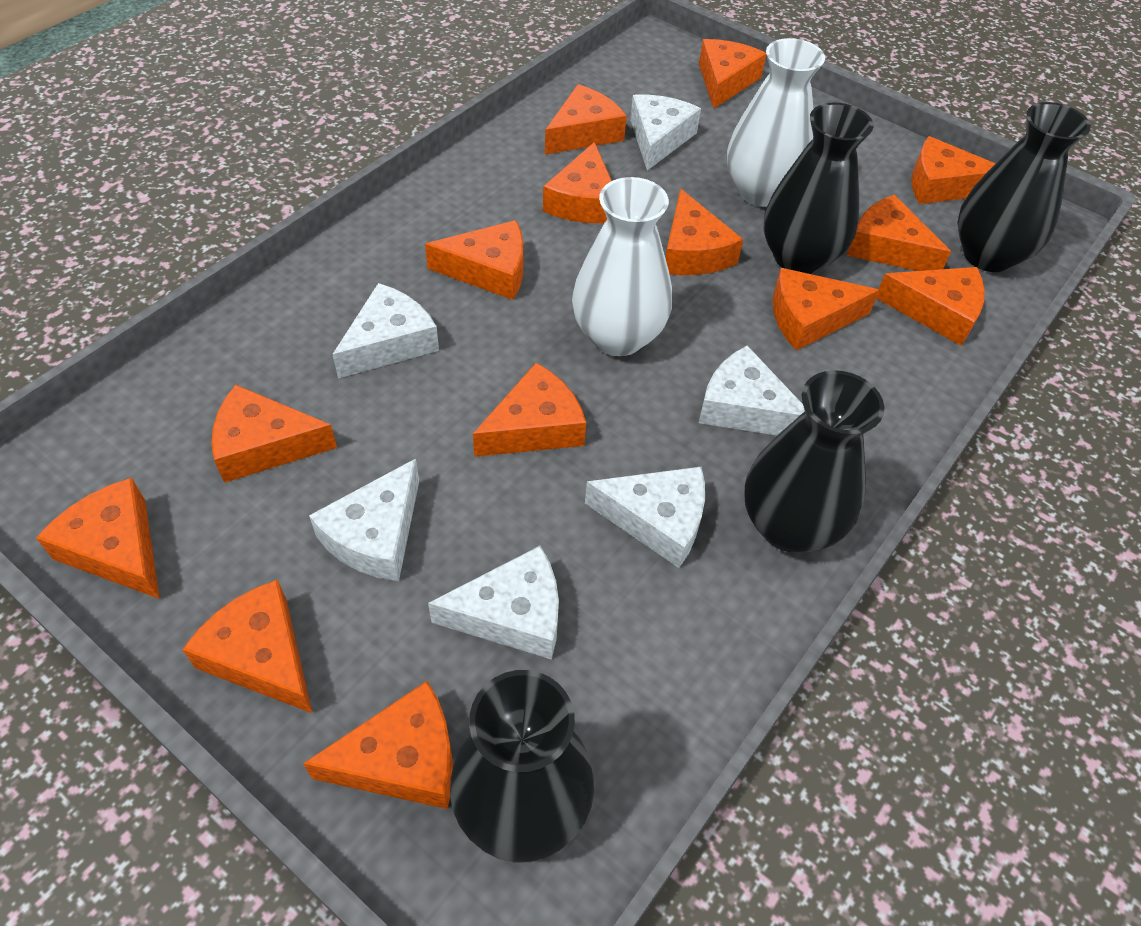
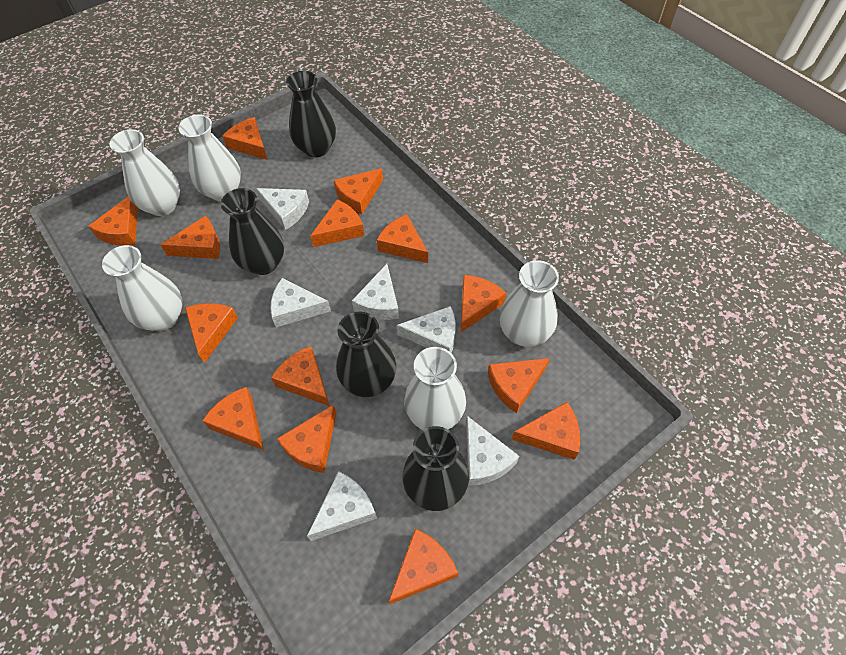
white vase: 2 -> 5

